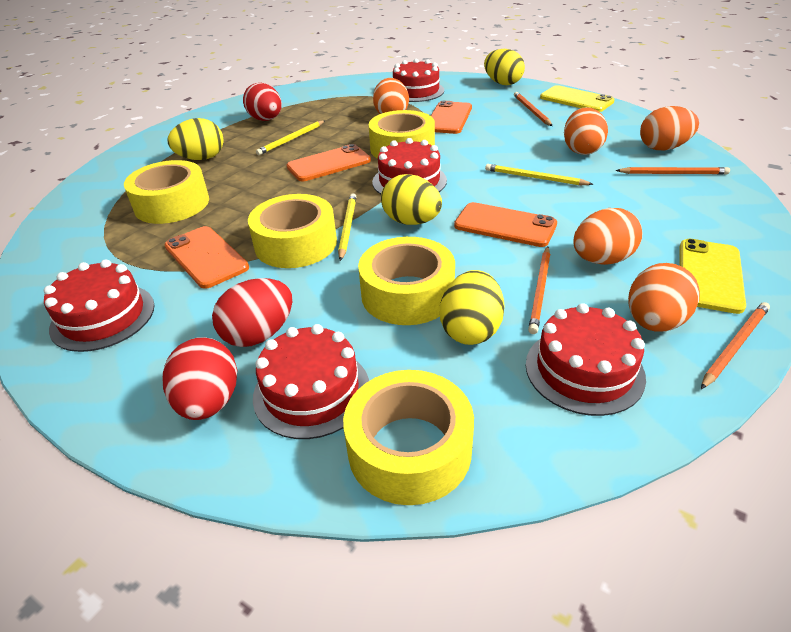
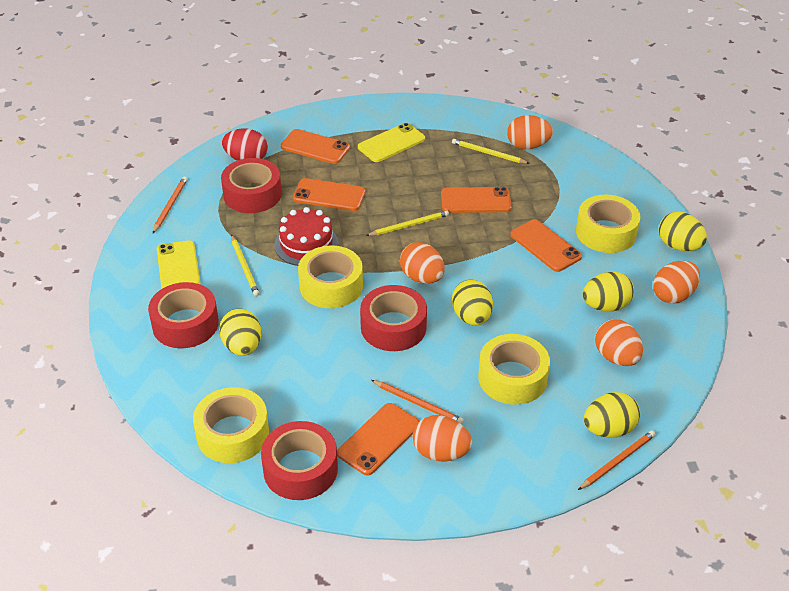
orange pencil: 4 -> 3
orange phone: 4 -> 5
red cake: 5 -> 1
red egg: 3 -> 1
red tape: 0 -> 4
yellow egg: 4 -> 5
yellow tape: 5 -> 4

